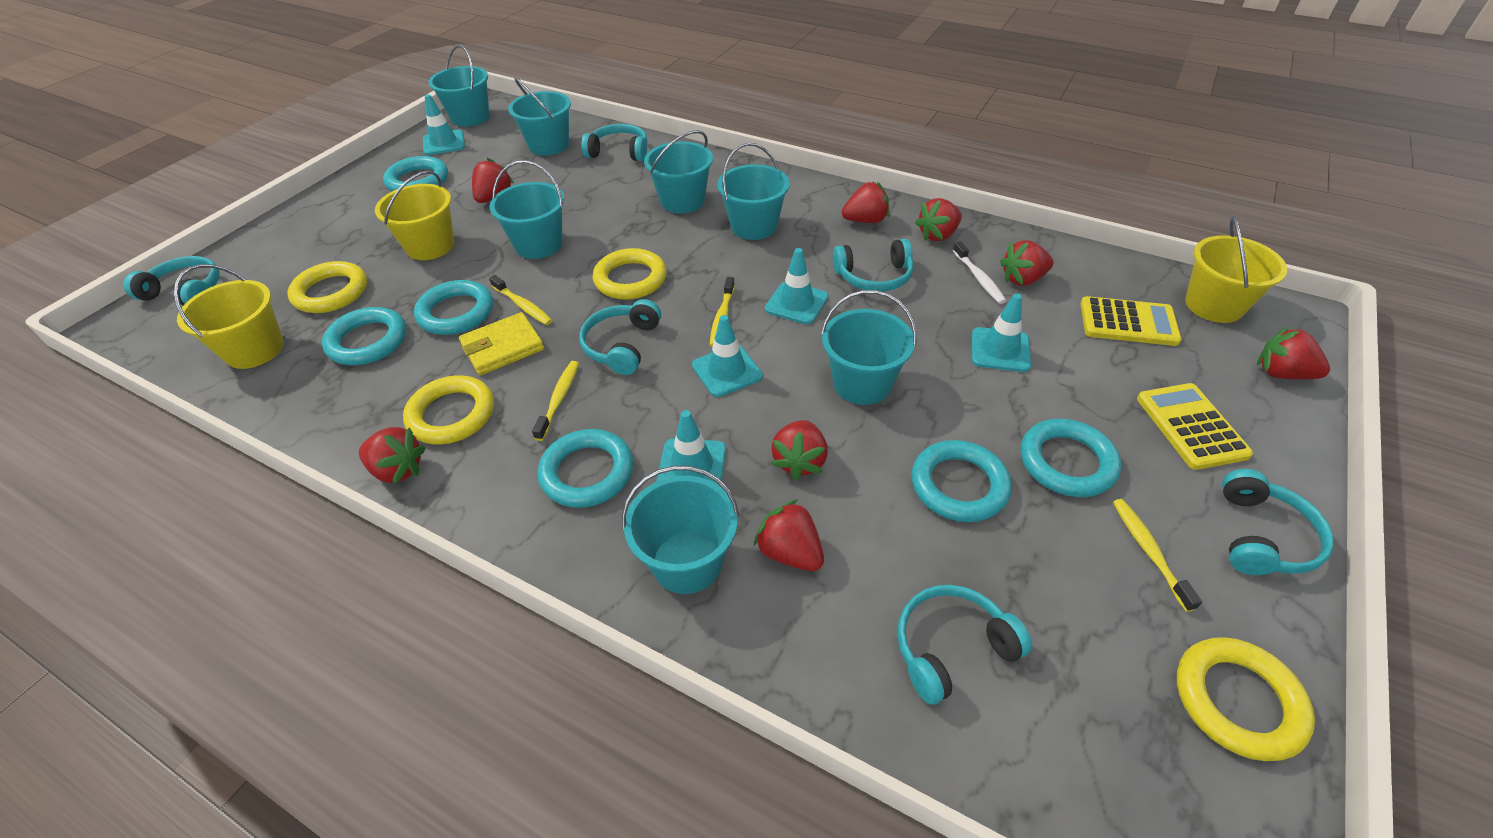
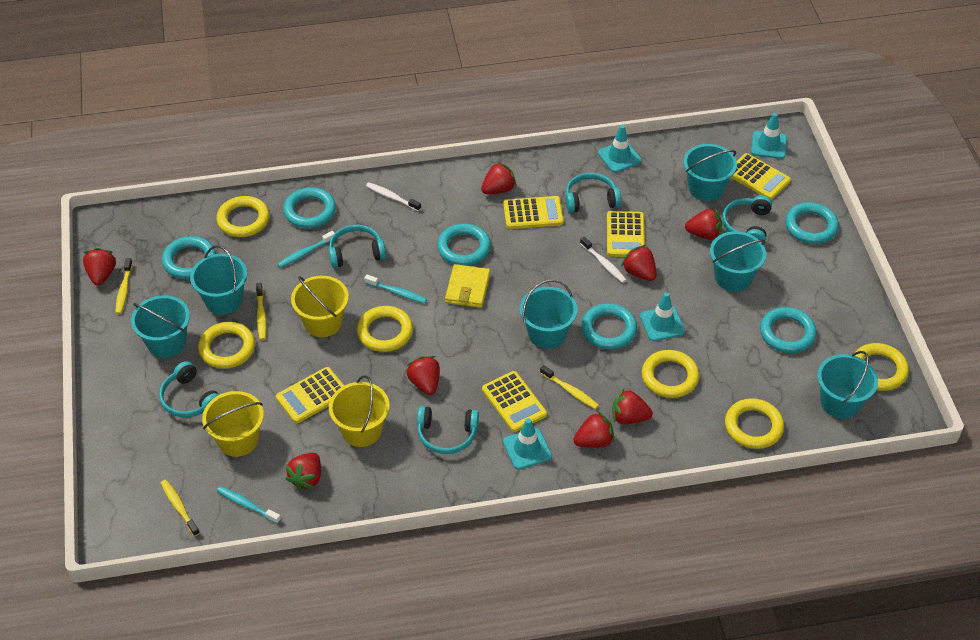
turquoise bucket: 7 -> 6
turquoise headphones: 6 -> 5
turquoise toothbrush: 0 -> 3
turquoise traffic cone: 5 -> 4
white toothbrush: 1 -> 2
yellow calculator: 2 -> 5
yellow ring: 4 -> 6

